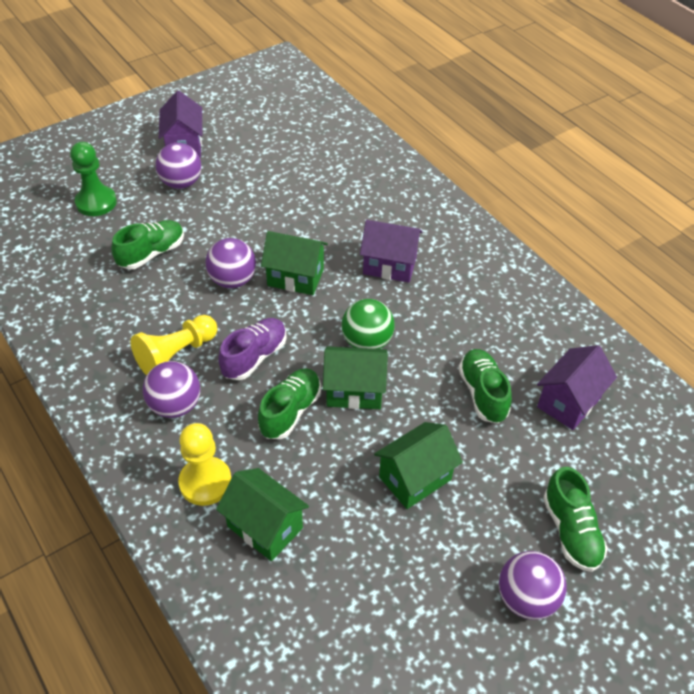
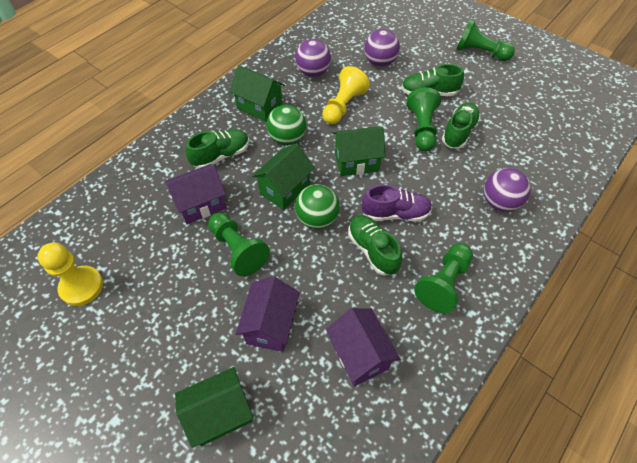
green ball: 1 -> 2
green pawn: 1 -> 4
purple ball: 4 -> 3

